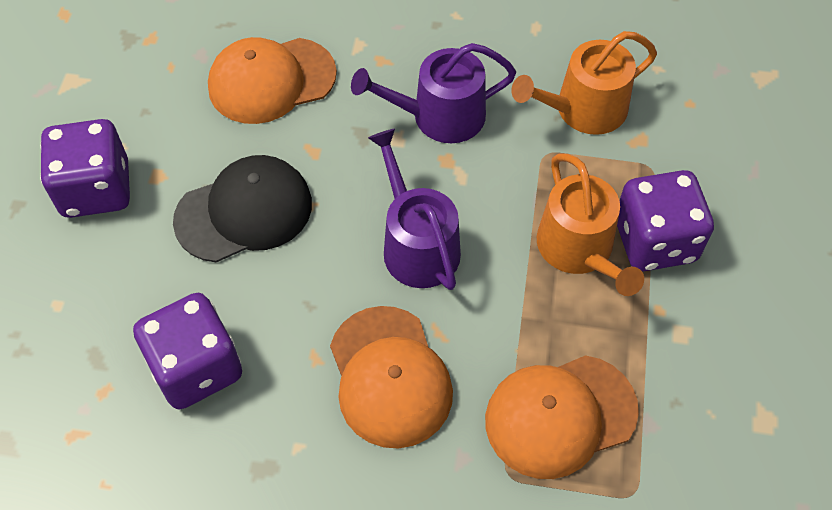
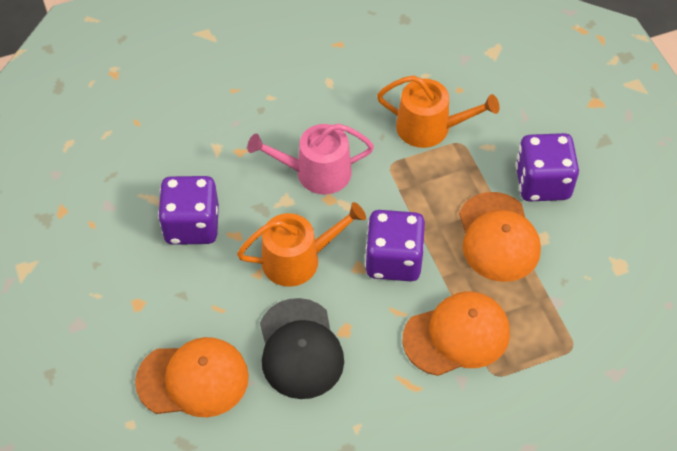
pink watering can: 0 -> 1
purple watering can: 2 -> 0

